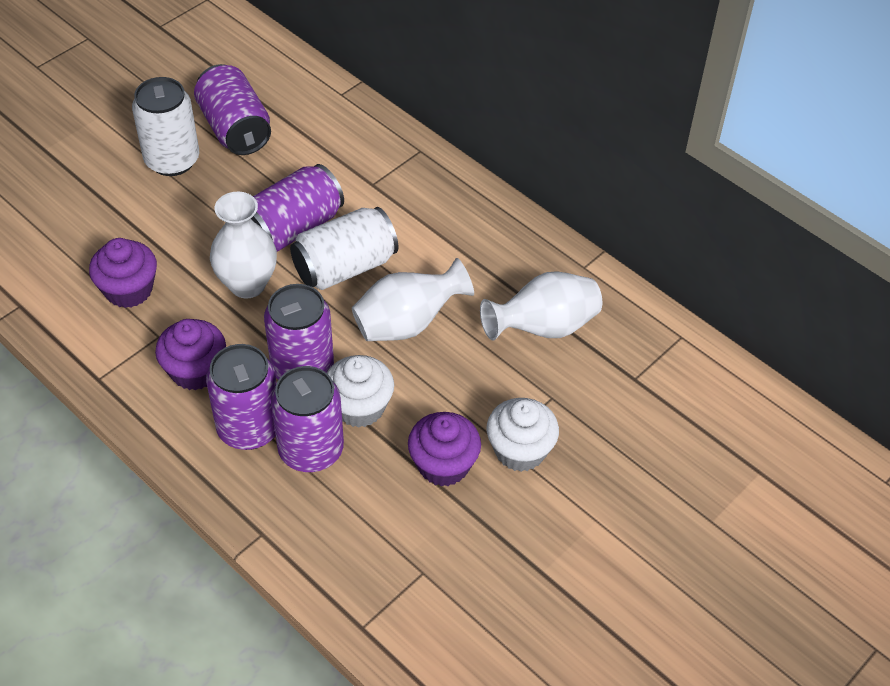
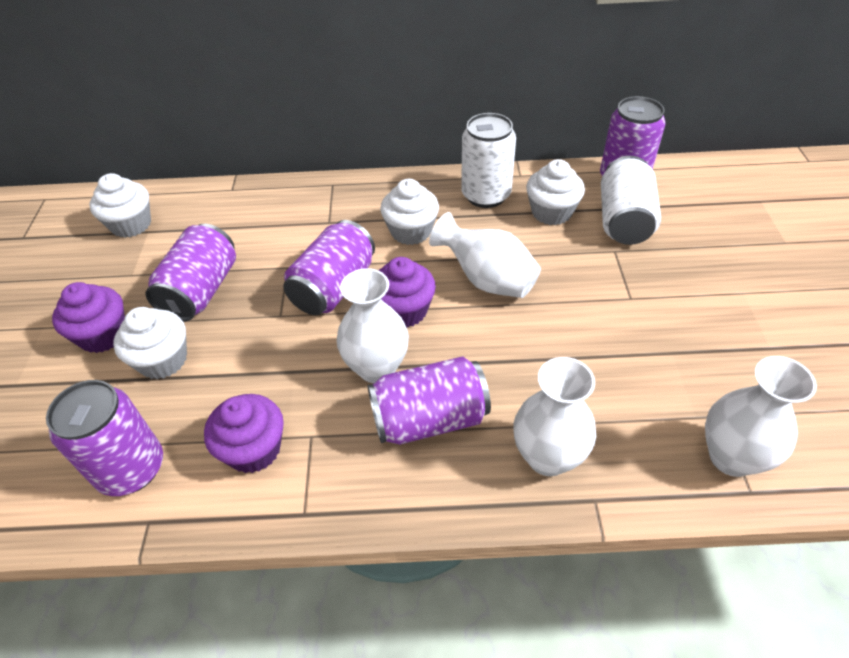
white cupcake: 2 -> 4
white vase: 3 -> 4

